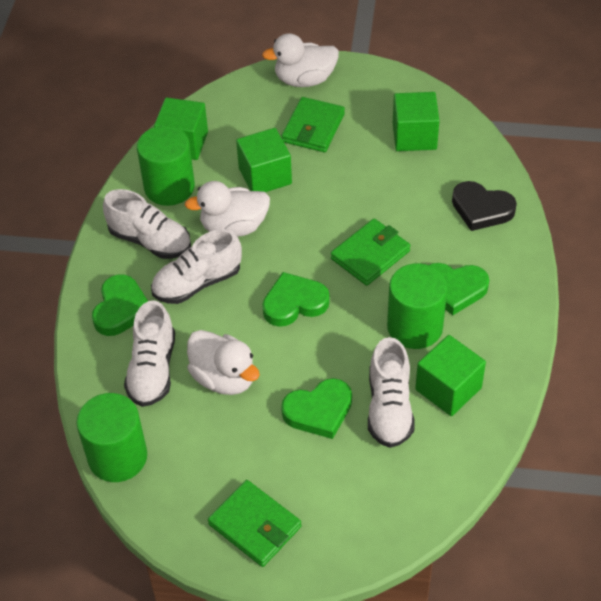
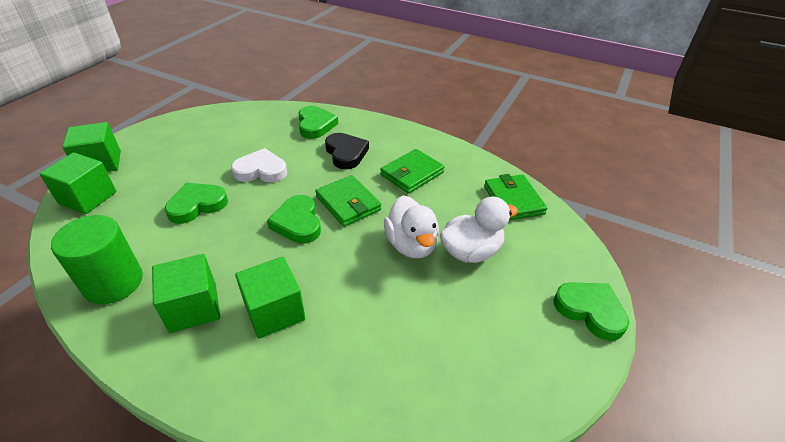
green cylinder: 3 -> 1
white duck: 3 -> 2
white heart: 0 -> 1
white shoe: 4 -> 0

